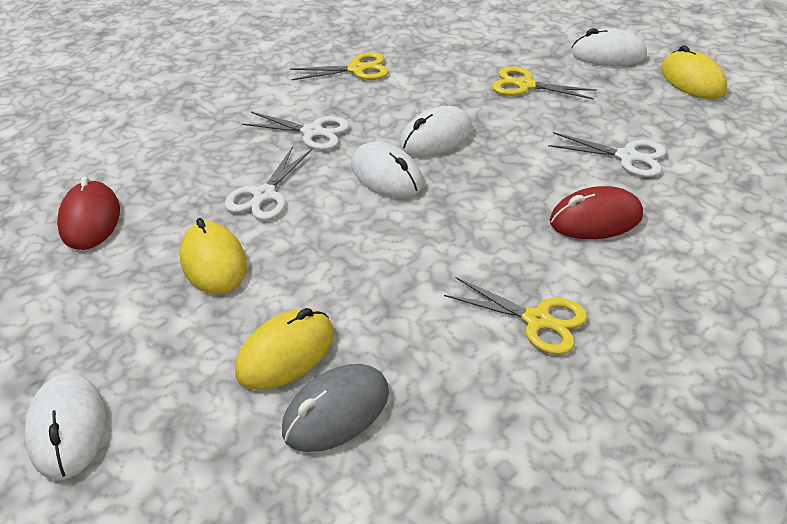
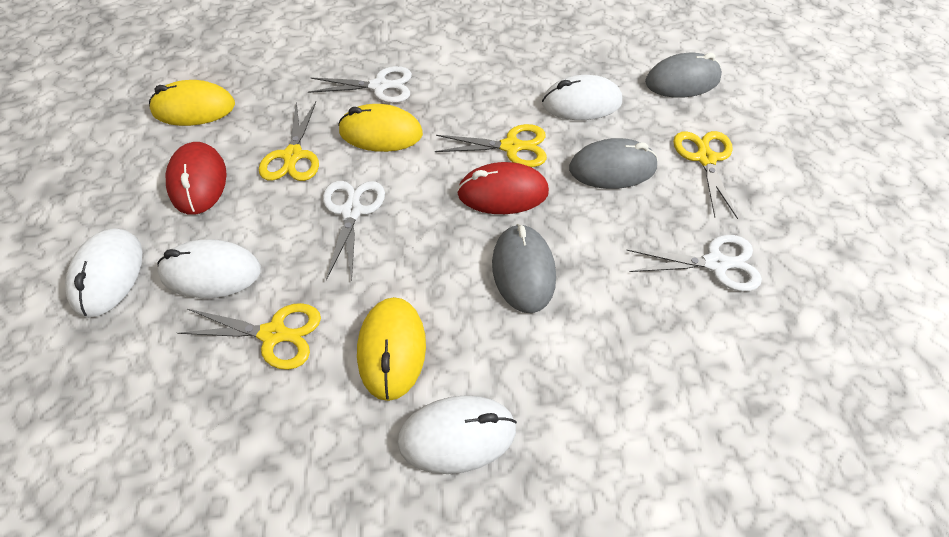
grey mouse: 1 -> 3
yellow scissors: 3 -> 4

